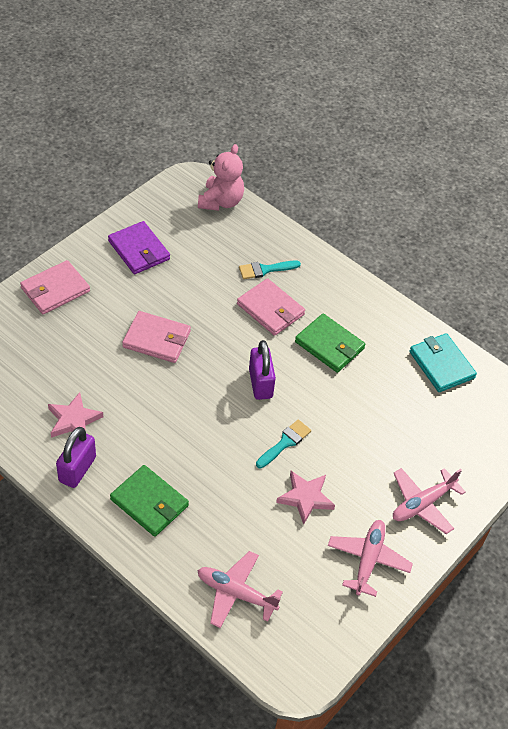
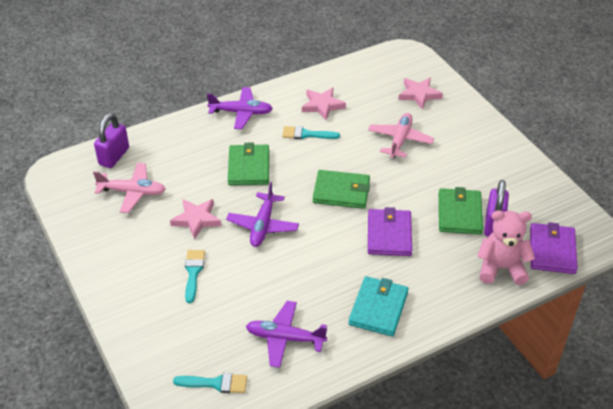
green wallet: 2 -> 3
pink plane: 3 -> 2
pink star: 2 -> 3
pink wallet: 3 -> 0
purple plane: 0 -> 3
purple wallet: 1 -> 2
turquoise brush: 2 -> 3

